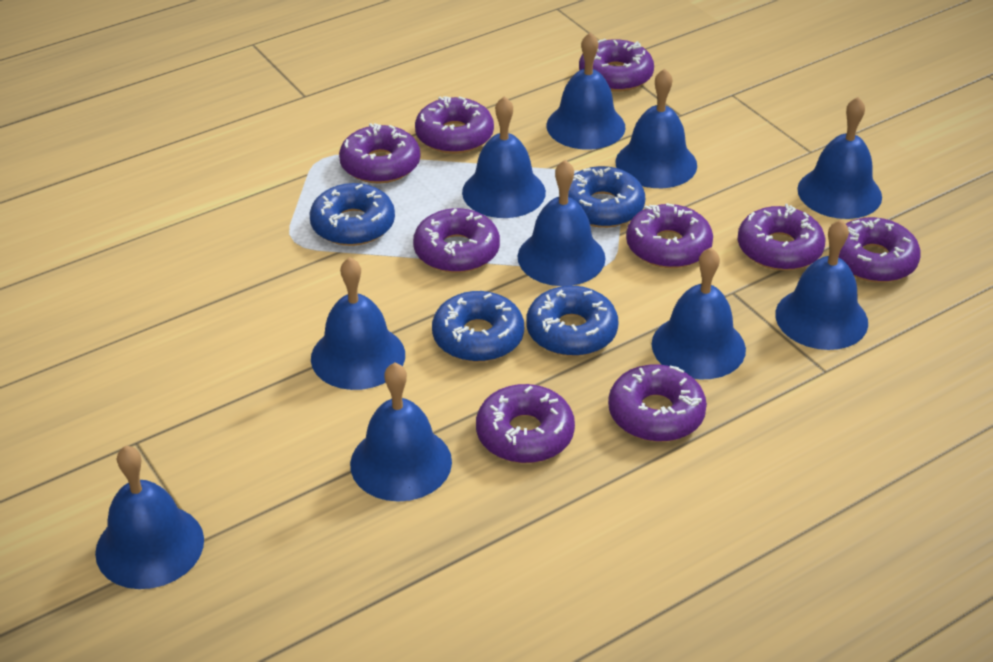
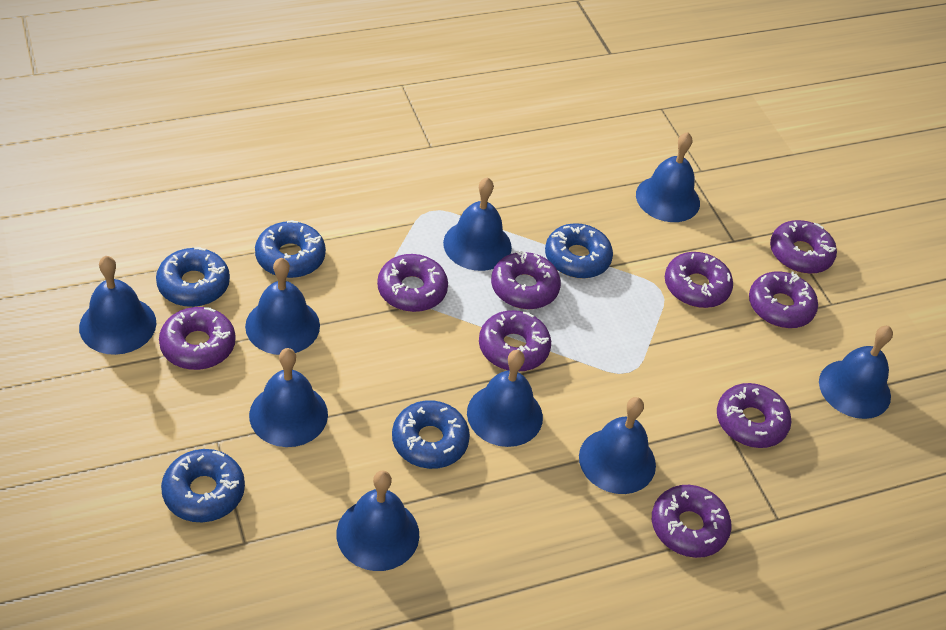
blue bell: 10 -> 9
blue donut: 4 -> 5

